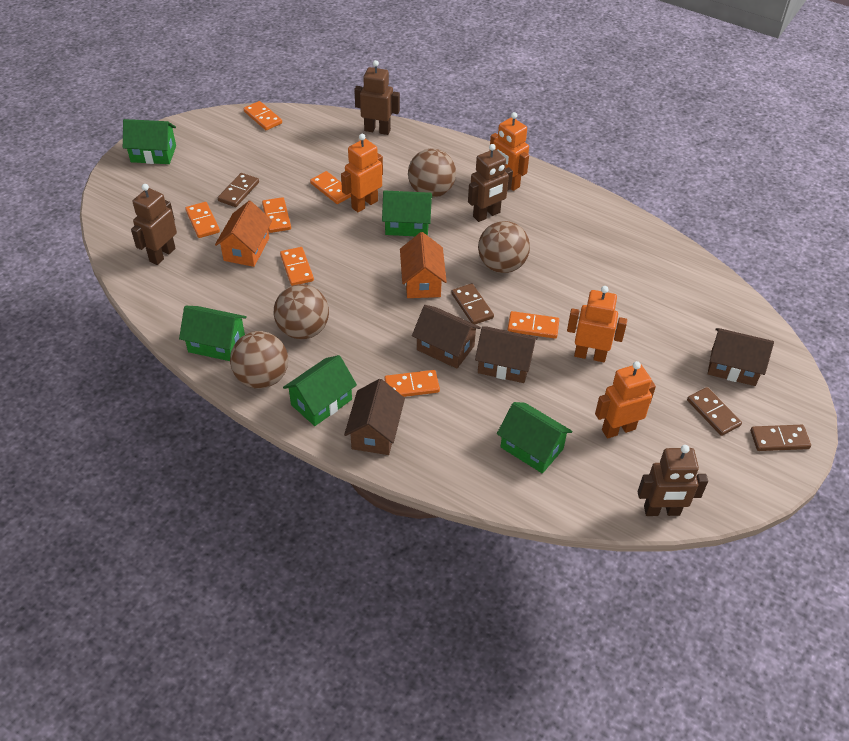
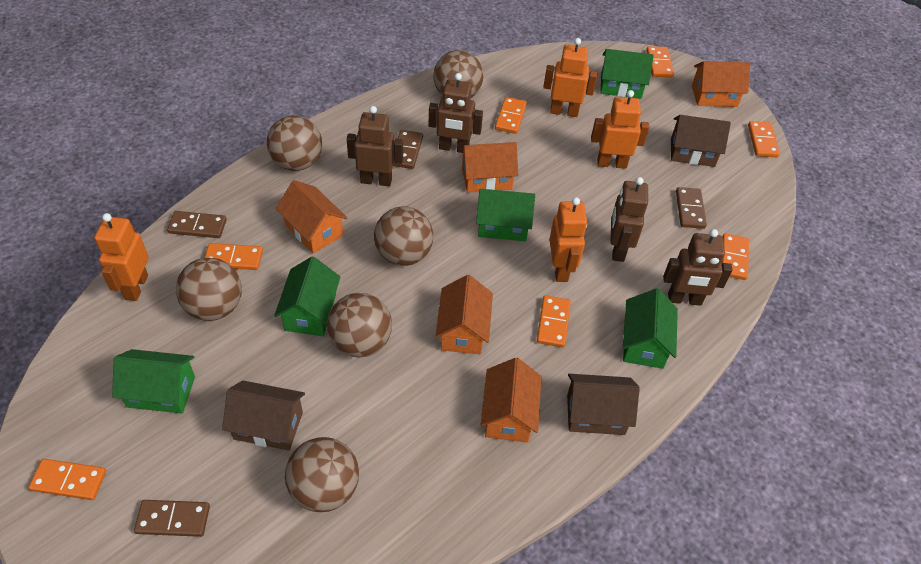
brown ball: 4 -> 6
brown house: 4 -> 3
orange house: 2 -> 5

